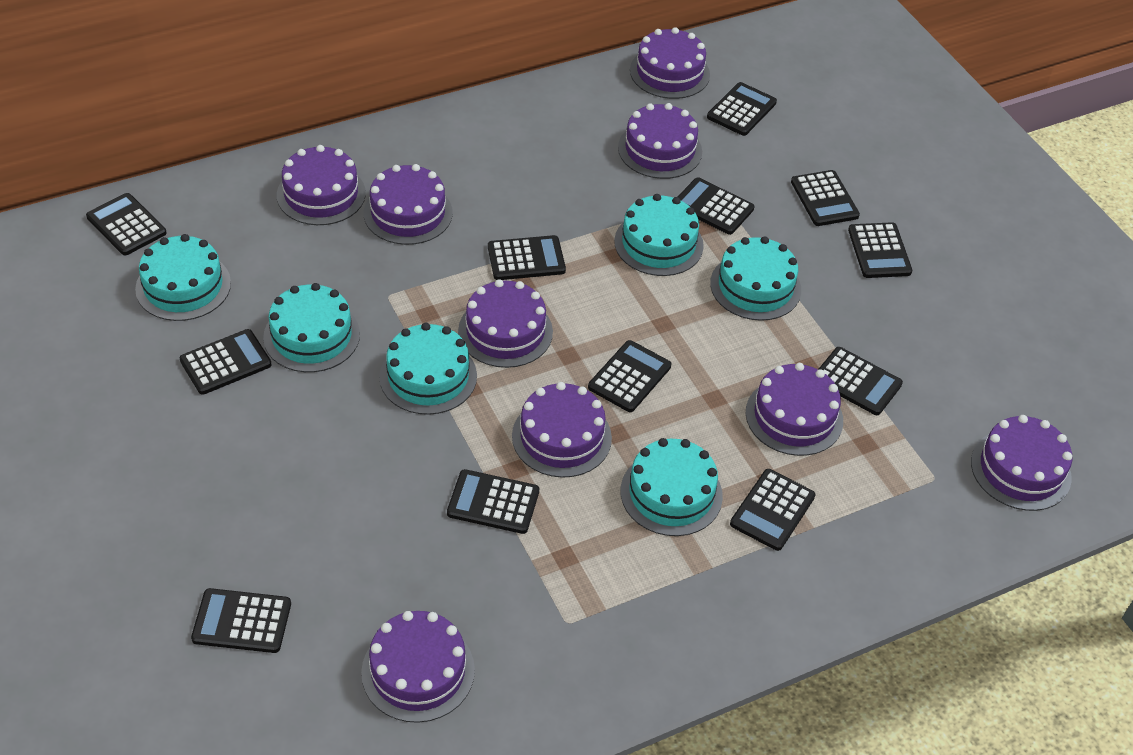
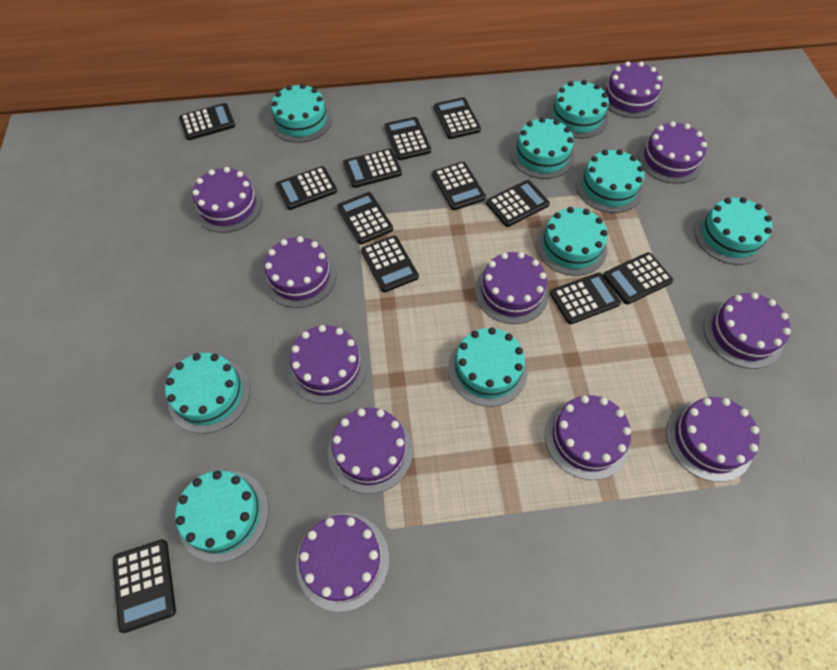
purple cake: 9 -> 11
turquoise cake: 6 -> 9

